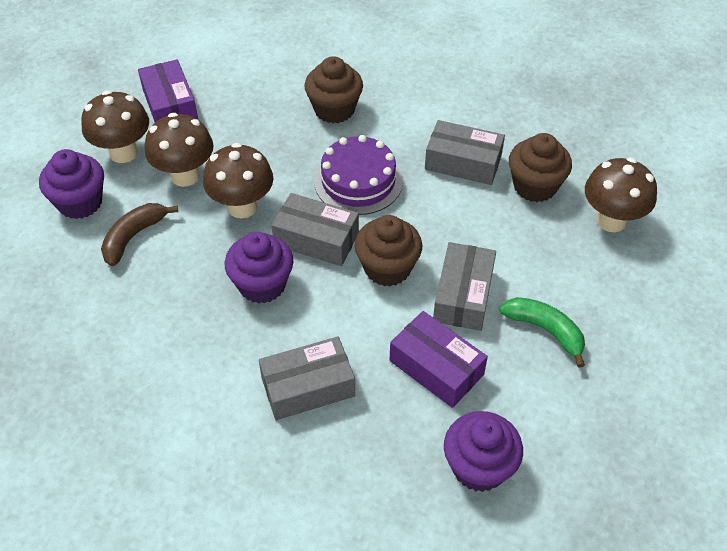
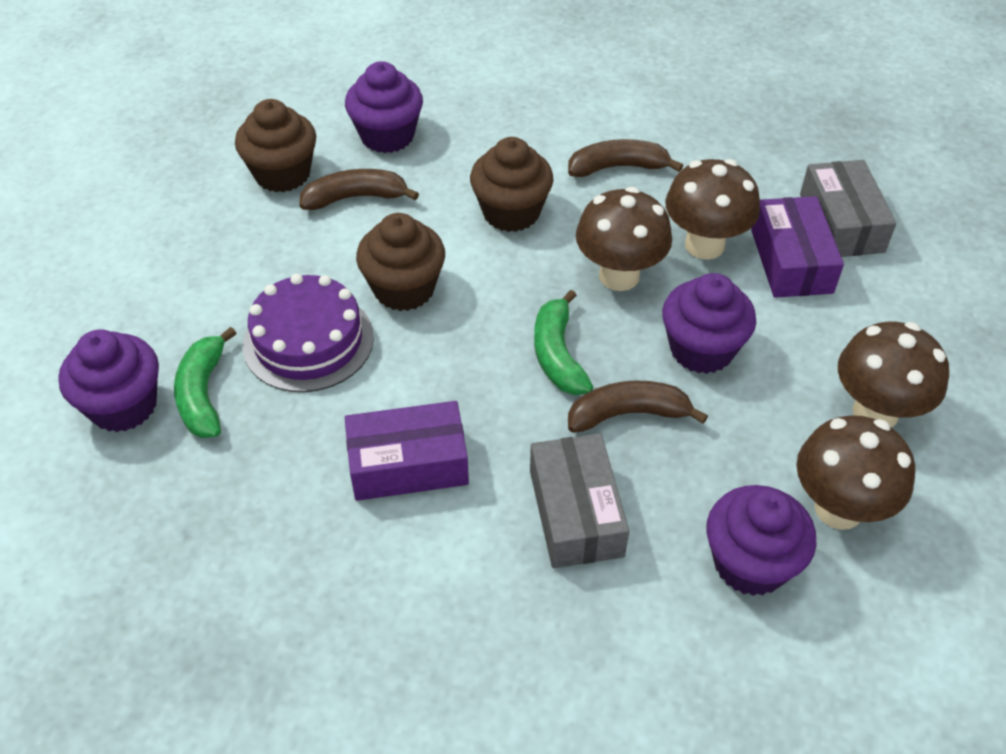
brown banana: 1 -> 3
green banana: 1 -> 2
grey box: 4 -> 2
purple cupcake: 3 -> 4

